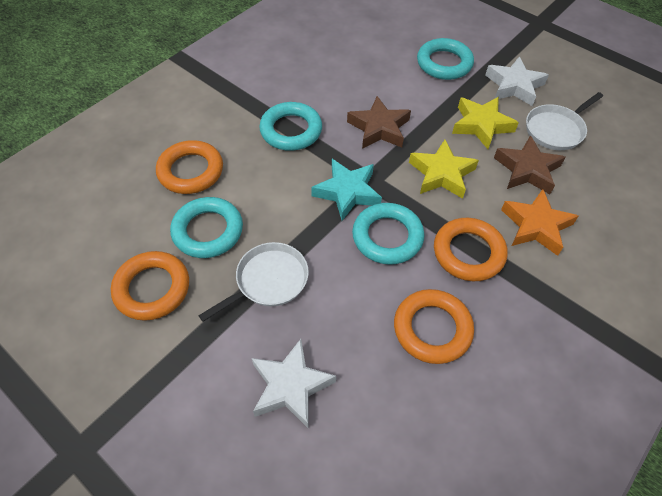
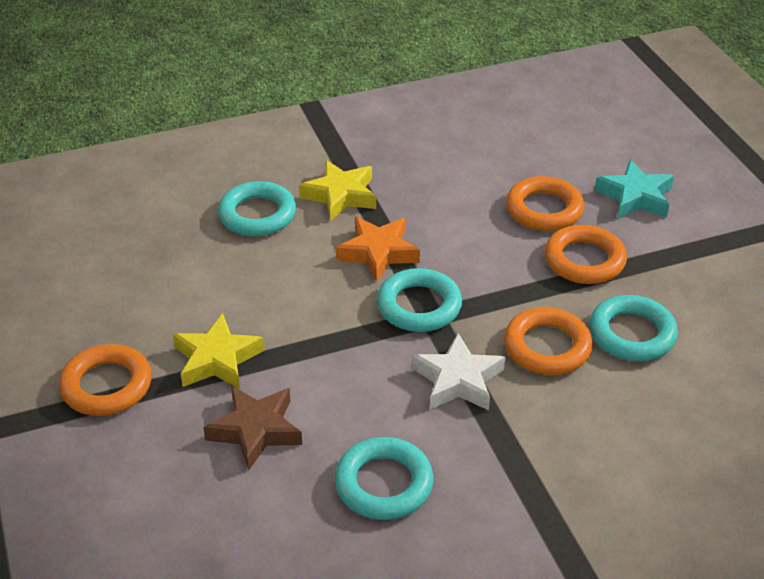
brown star: 2 -> 1
white pan: 2 -> 0
white star: 2 -> 1

